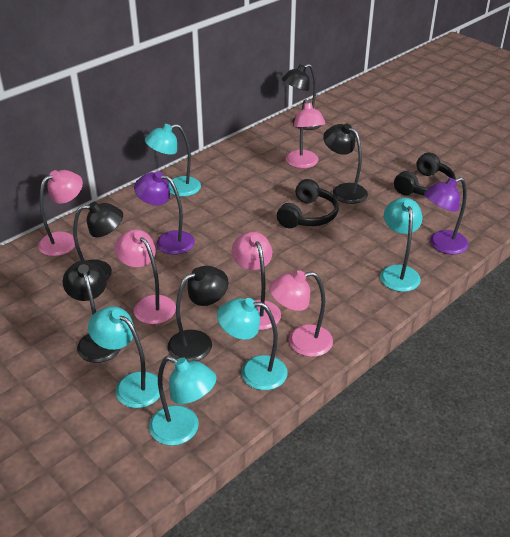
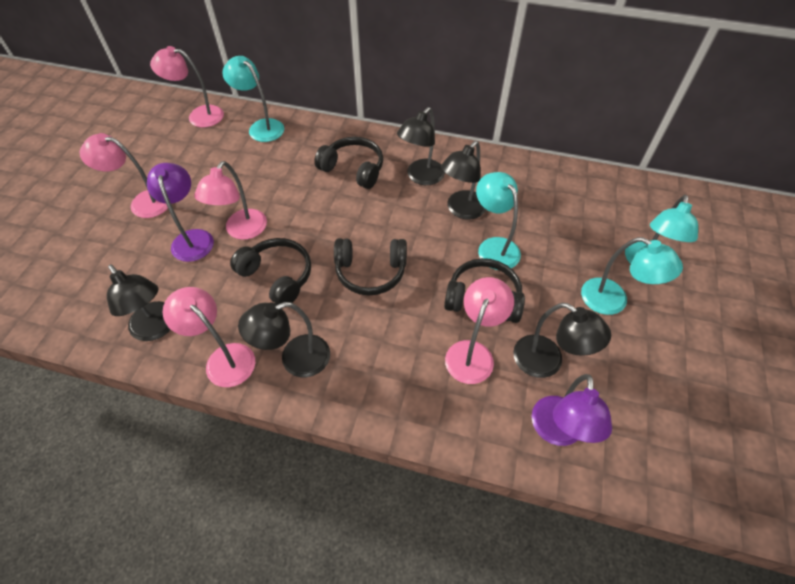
black headphones: 2 -> 4
turquoise lamp: 5 -> 4

